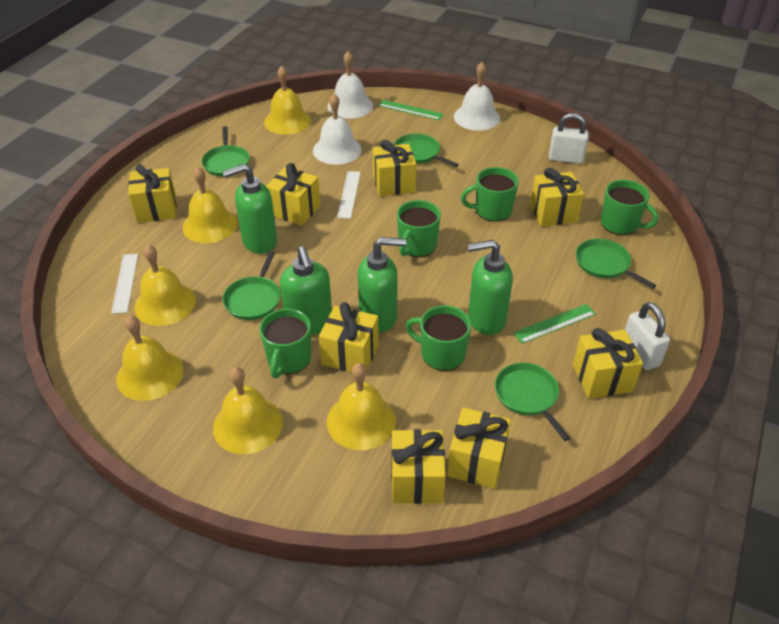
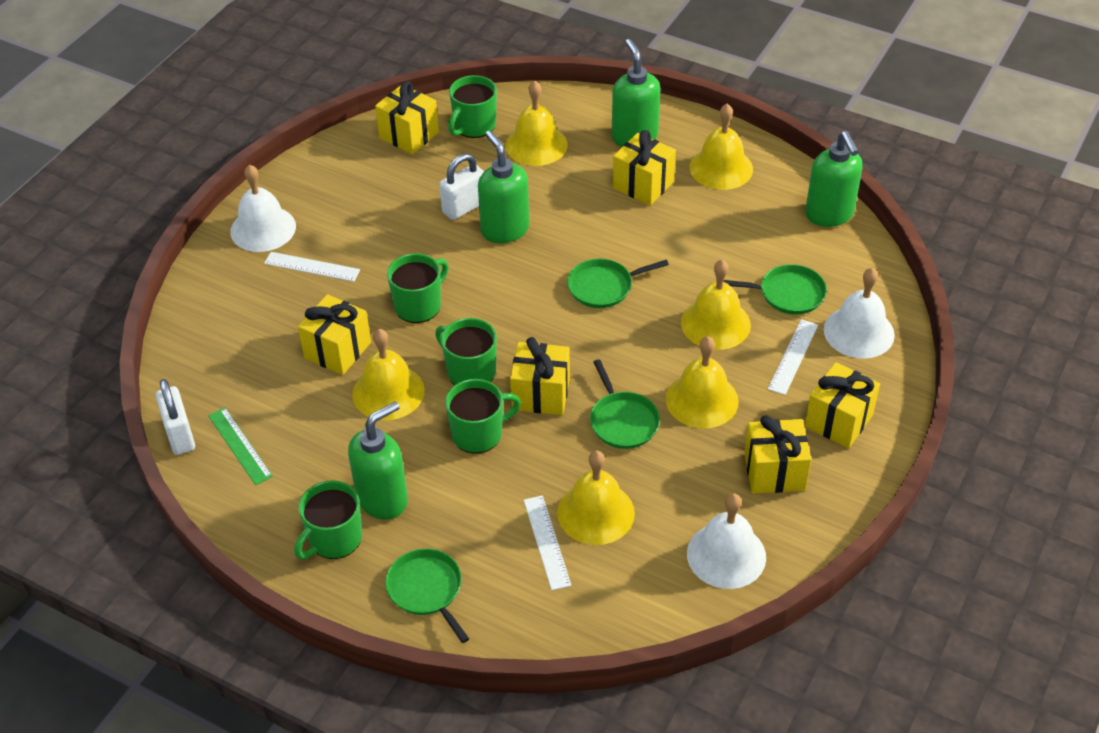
green pan: 5 -> 4
green ruler: 2 -> 1
white ruler: 2 -> 3
yellow gift: 8 -> 6

